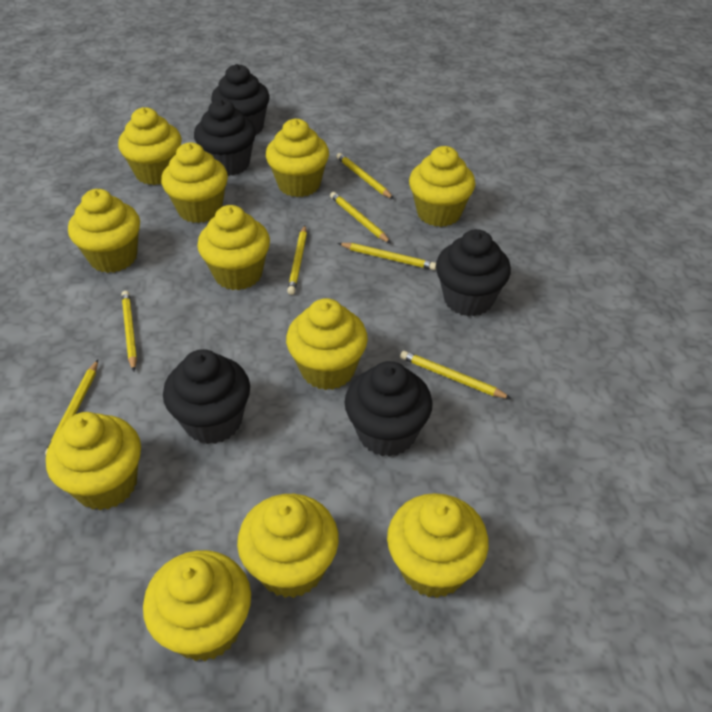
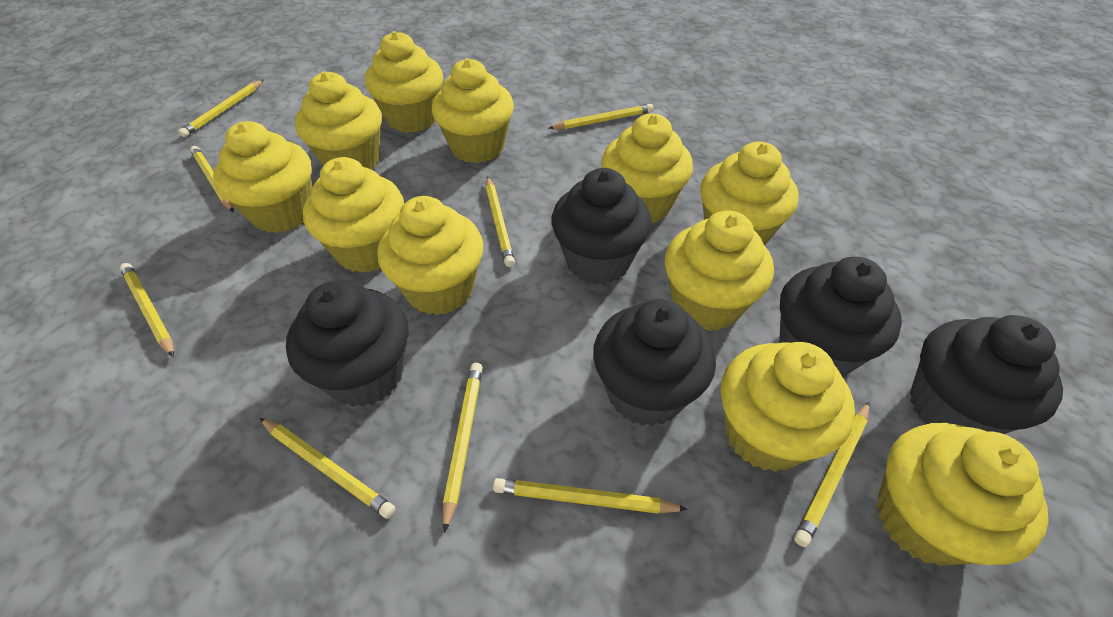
yellow pencil: 7 -> 9

